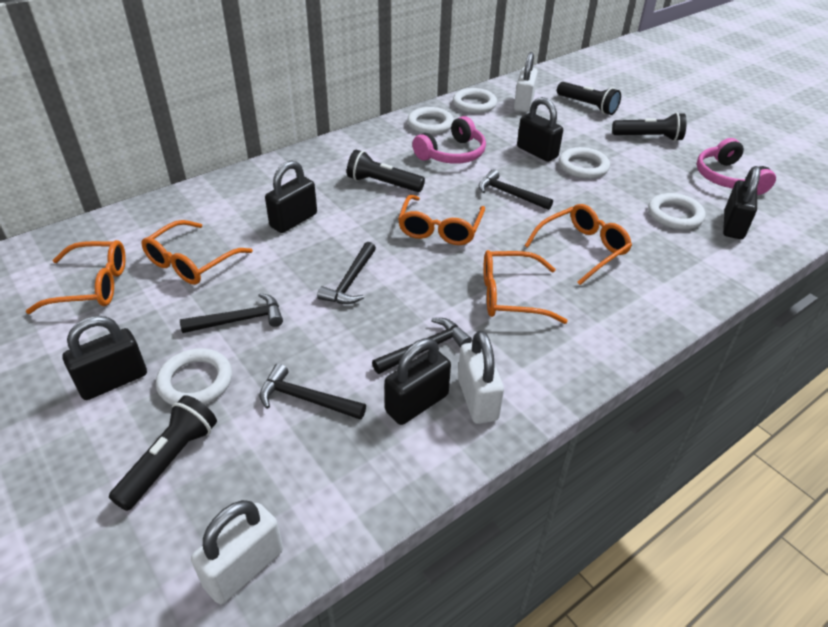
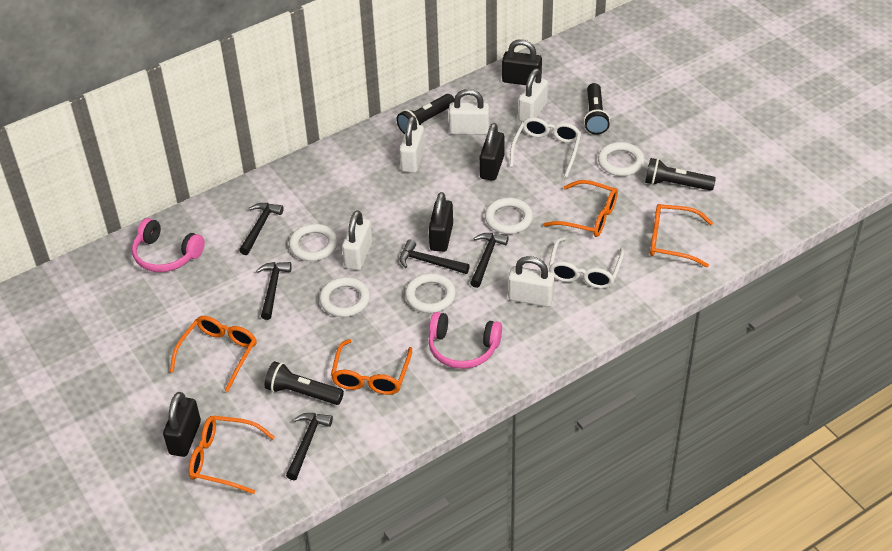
black padlock: 5 -> 4
white glasses: 0 -> 2
white padlock: 3 -> 5

